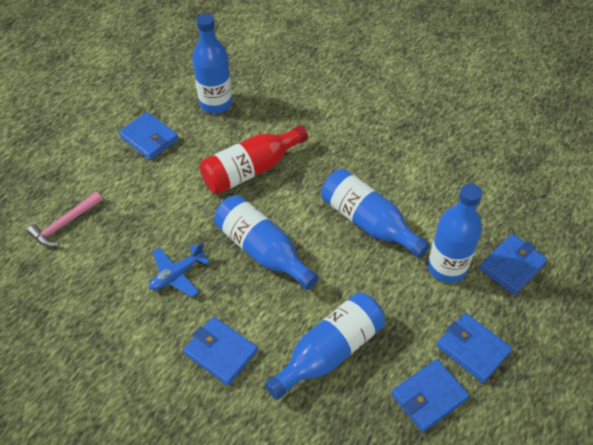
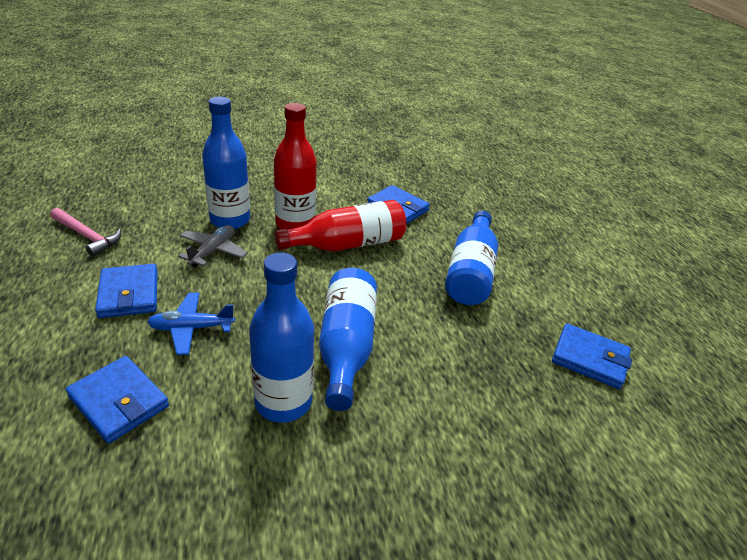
blue bottle: 5 -> 4
blue wallet: 5 -> 4
grey plane: 0 -> 1
red bottle: 1 -> 2

